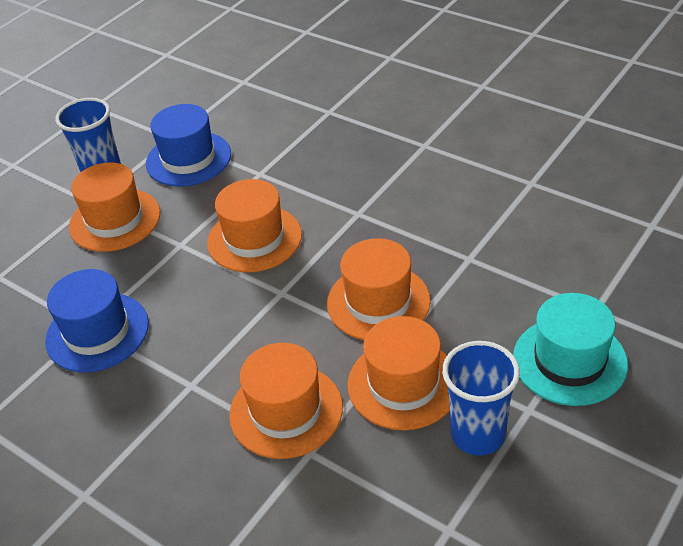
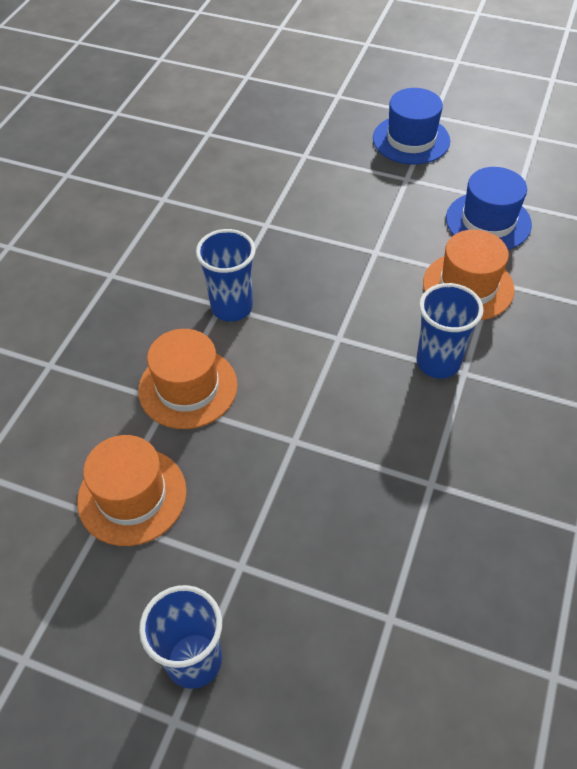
blue cup: 2 -> 3
orange hat: 5 -> 3
turquoise hat: 1 -> 0

